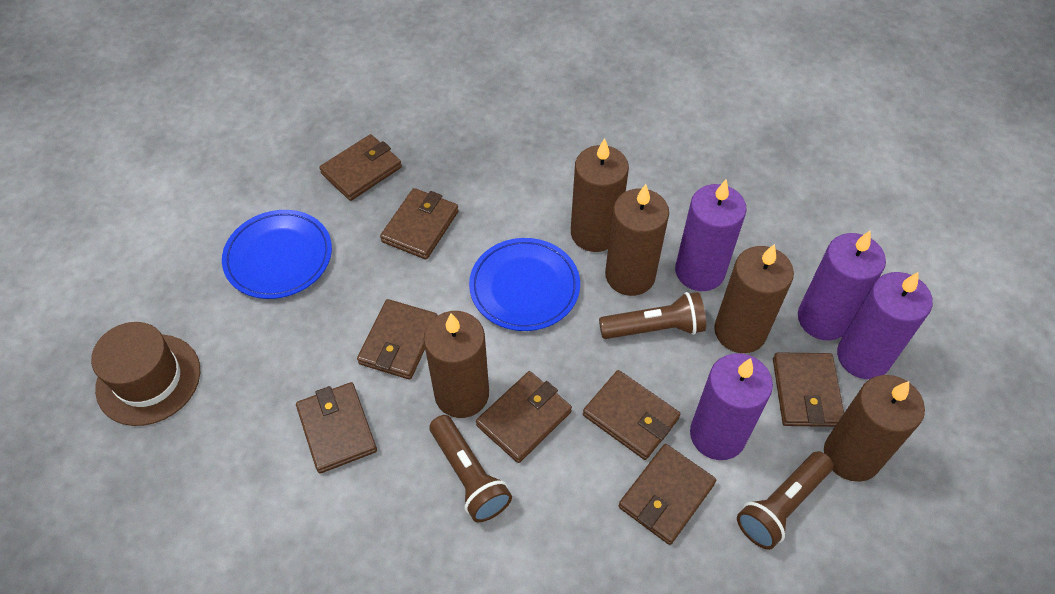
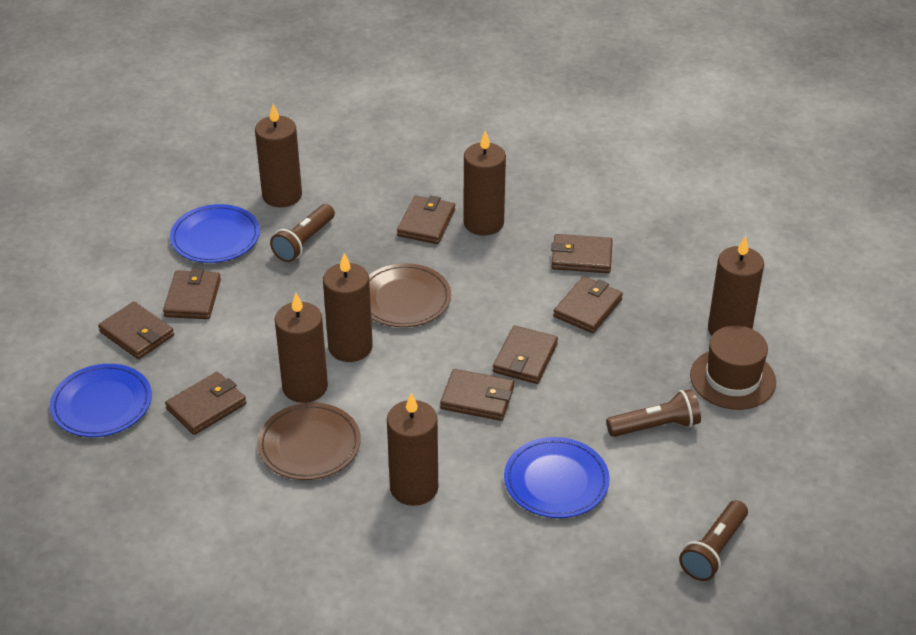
blue plate: 2 -> 3
brown candle: 5 -> 6
brown plate: 0 -> 2
purple candle: 4 -> 0

